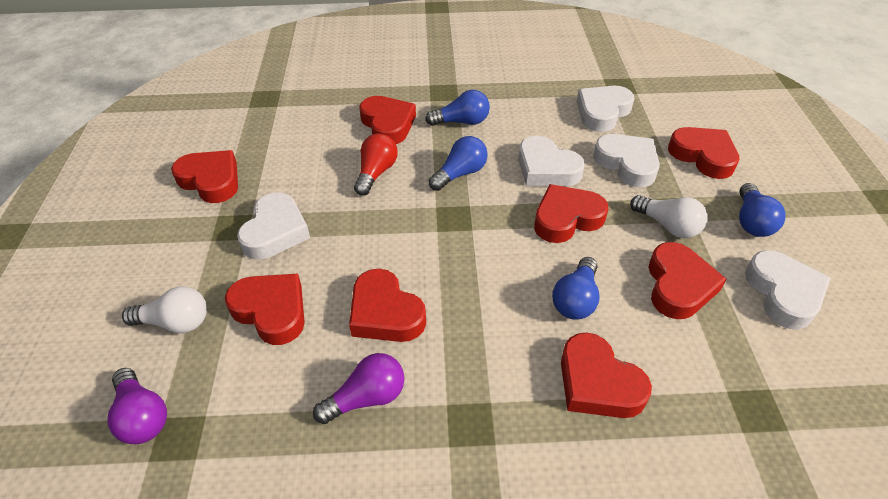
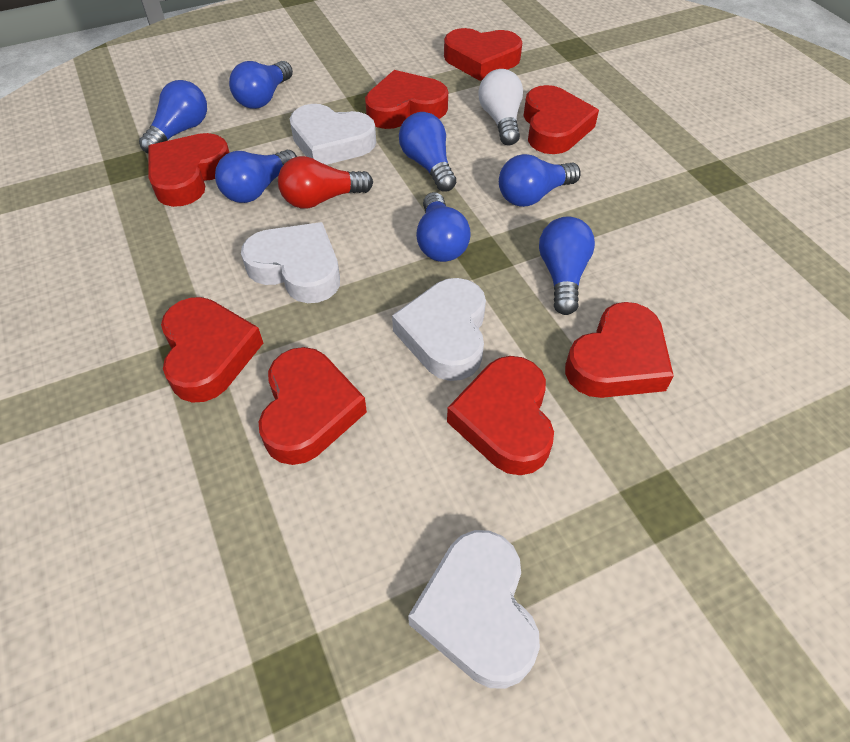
blue light bulb: 4 -> 7
purple light bulb: 2 -> 0
white heart: 5 -> 4
white light bulb: 2 -> 1

